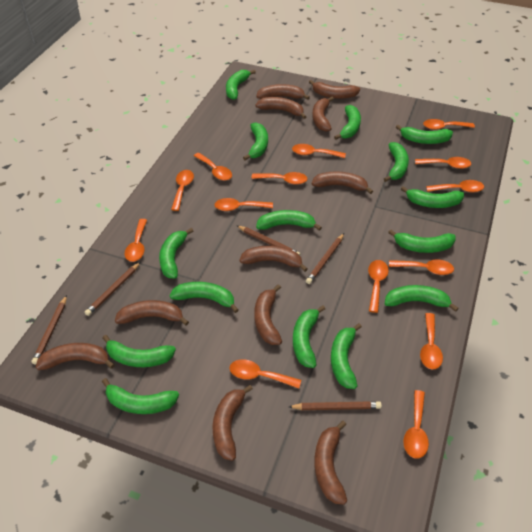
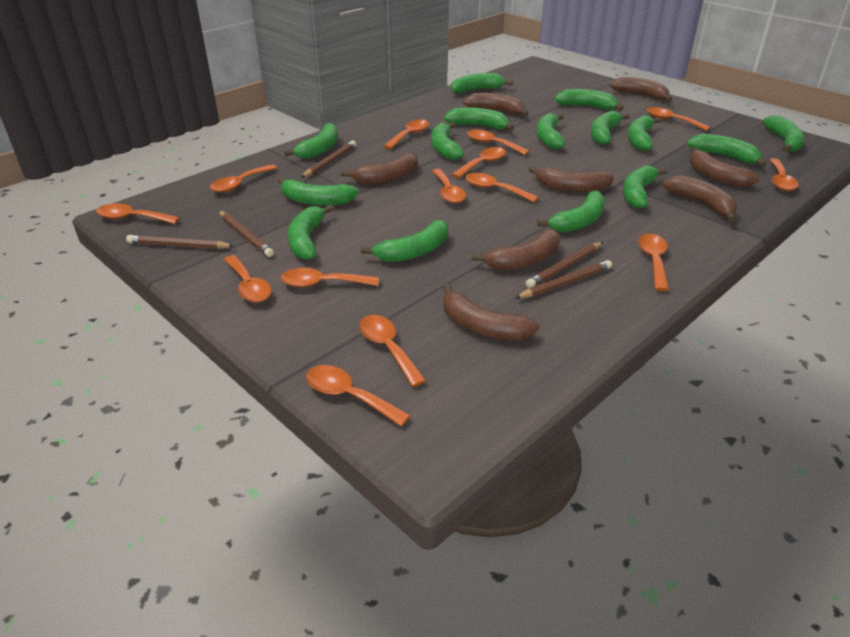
brown banana: 11 -> 8

